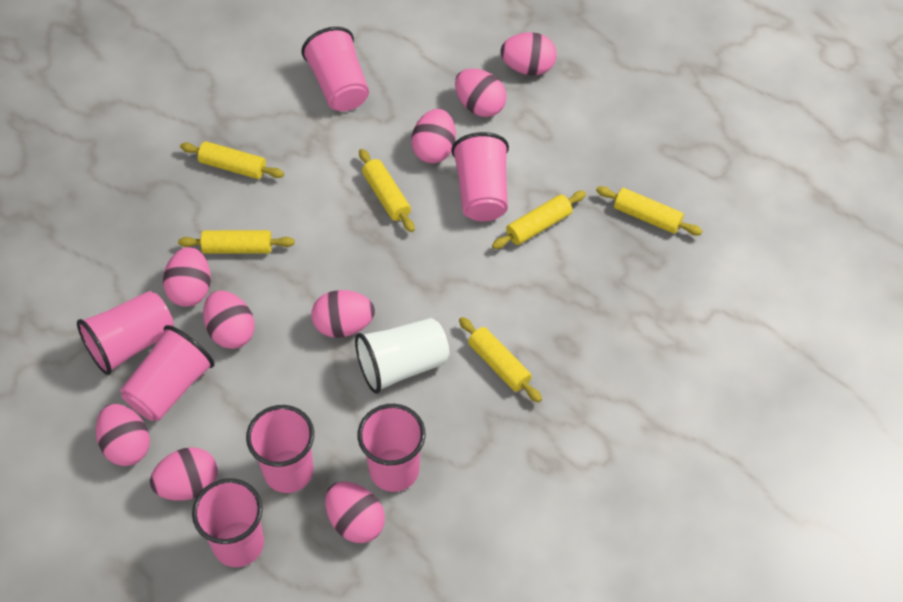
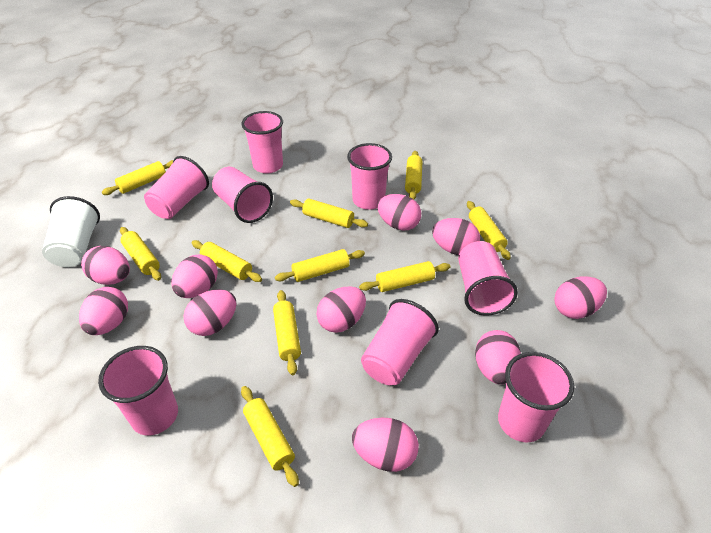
pink cup: 7 -> 8
pink egg: 9 -> 10
yellow rolling pin: 6 -> 10

